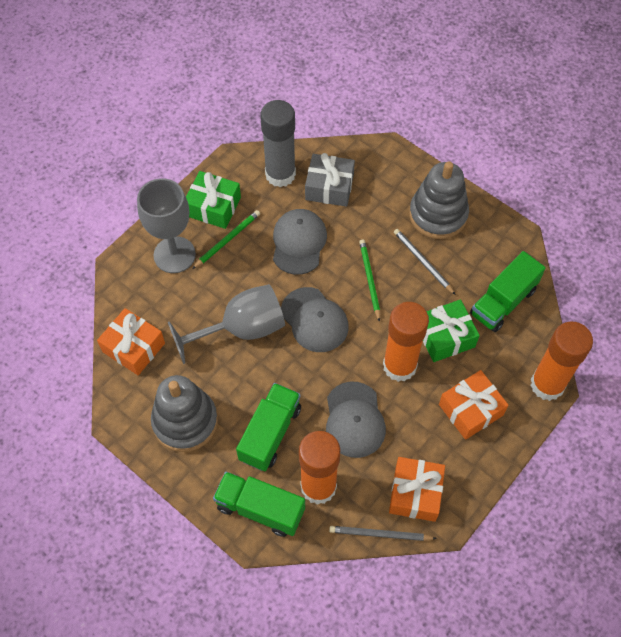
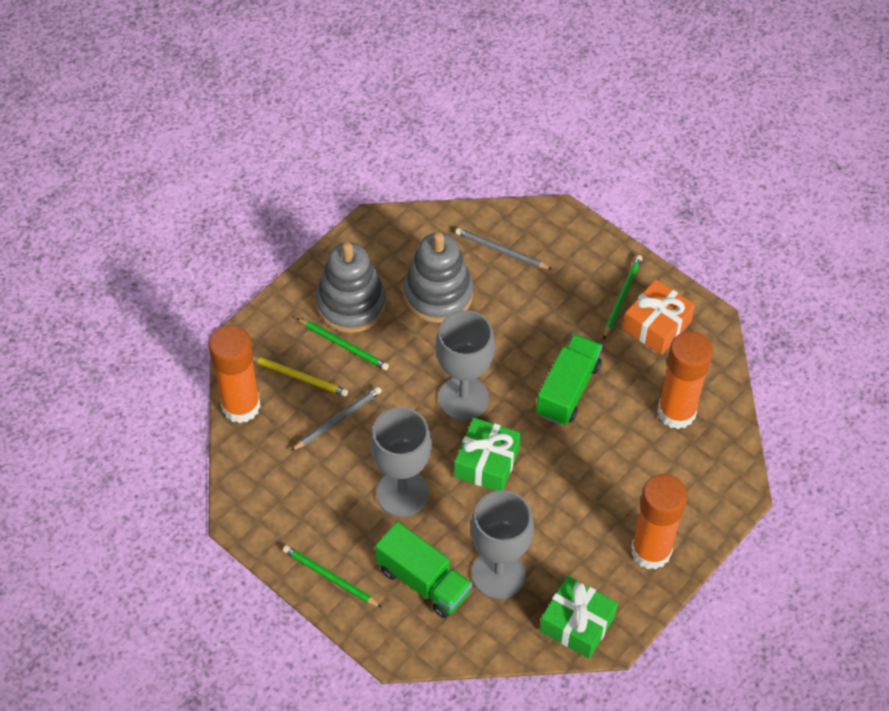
green pencil: 2 -> 3
green truck: 3 -> 2
grey cap: 3 -> 0
grey gift: 1 -> 0
grey glue stick: 1 -> 0
grey goblet: 2 -> 3
orange gift: 3 -> 1
yellow pencil: 0 -> 1

